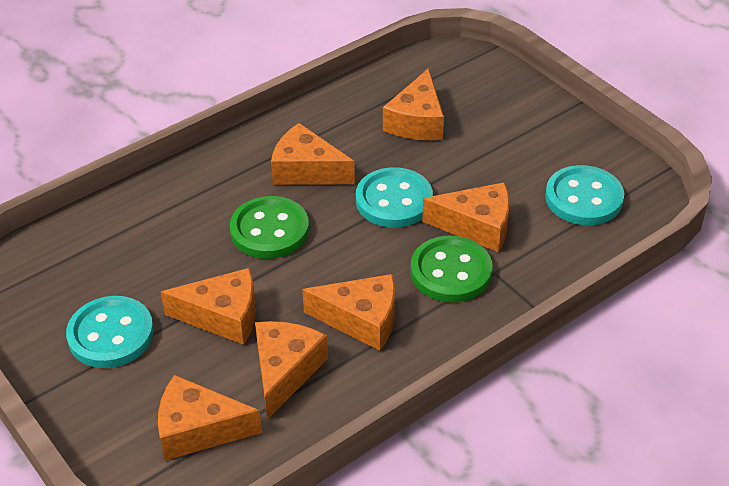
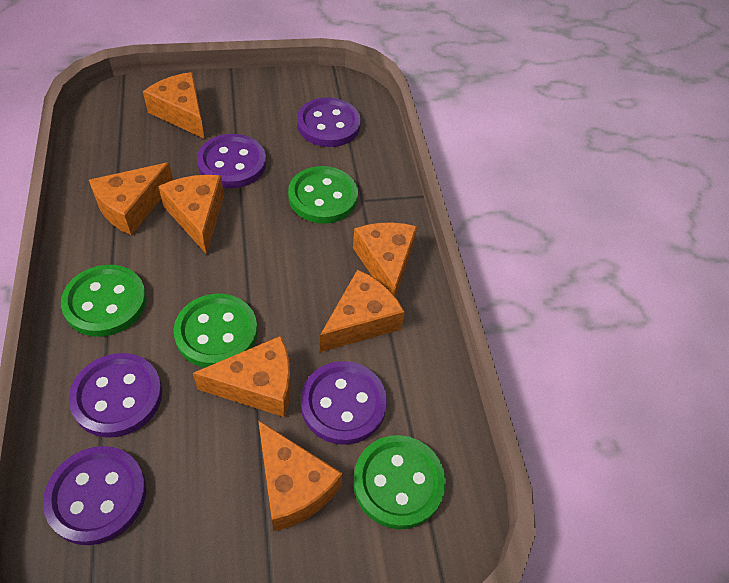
green button: 2 -> 4
purple button: 0 -> 5
turquoise button: 3 -> 0

